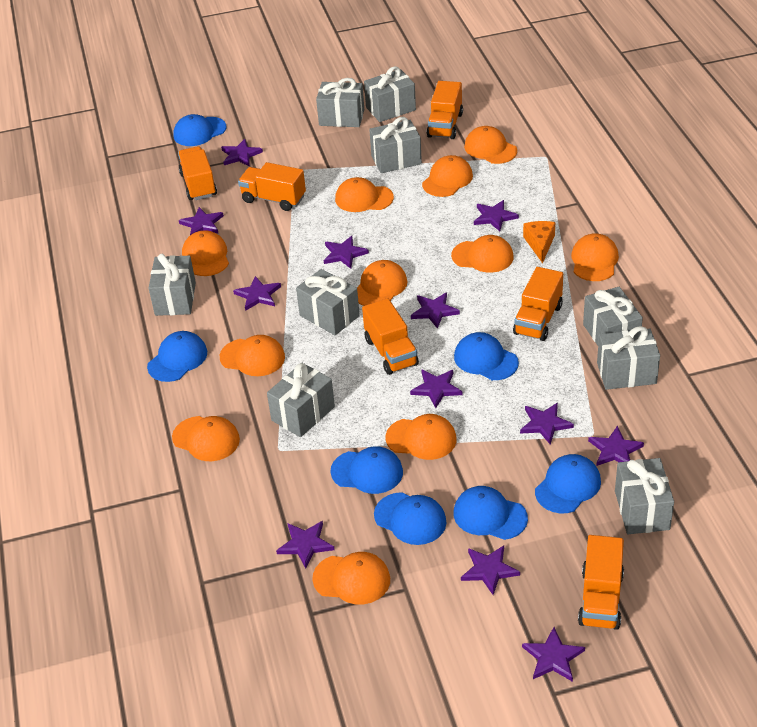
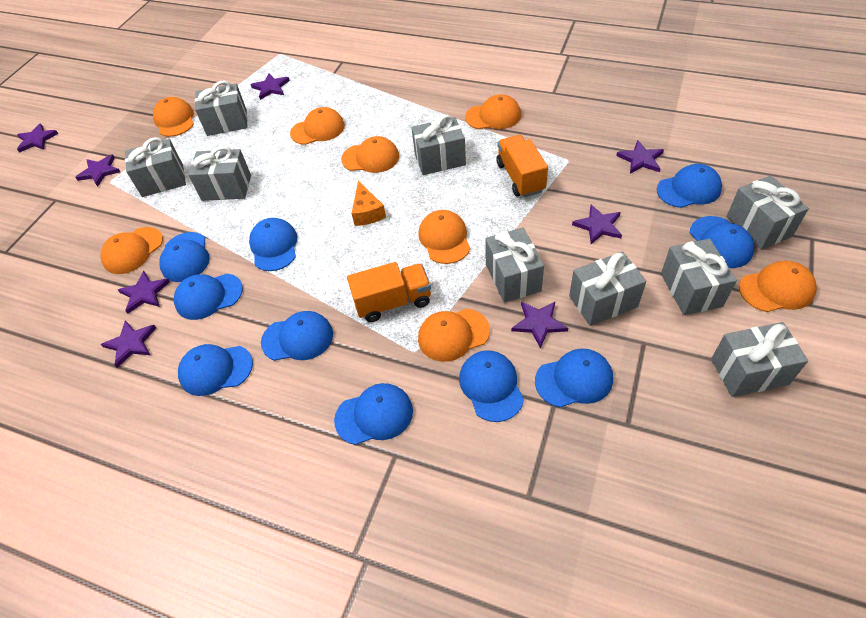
blue cap: 7 -> 10
orange cap: 11 -> 8
orange truck: 6 -> 2
purple star: 12 -> 8

